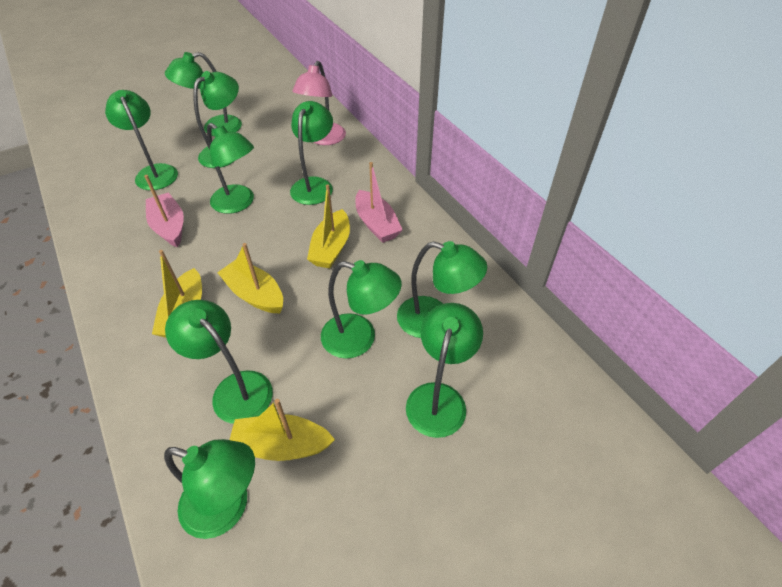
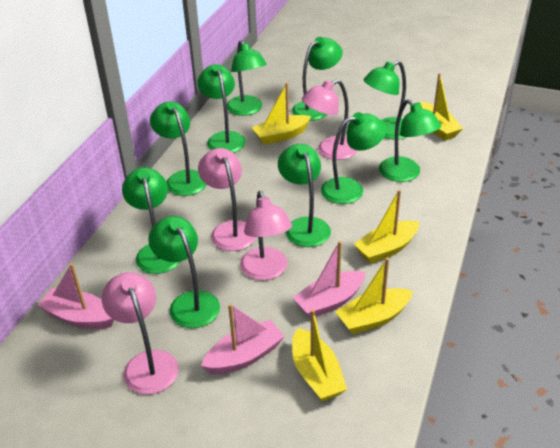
pink boat: 2 -> 3
pink lamp: 1 -> 4
yellow boat: 4 -> 5

